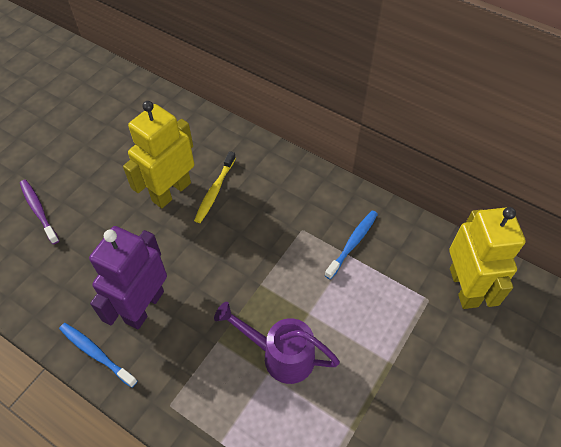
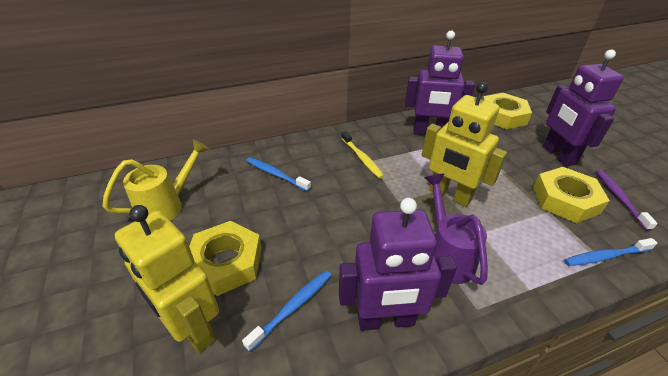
blue toothbrush: 2 -> 3
purple robot: 1 -> 3
yellow nut: 0 -> 3
yellow watering can: 0 -> 1

